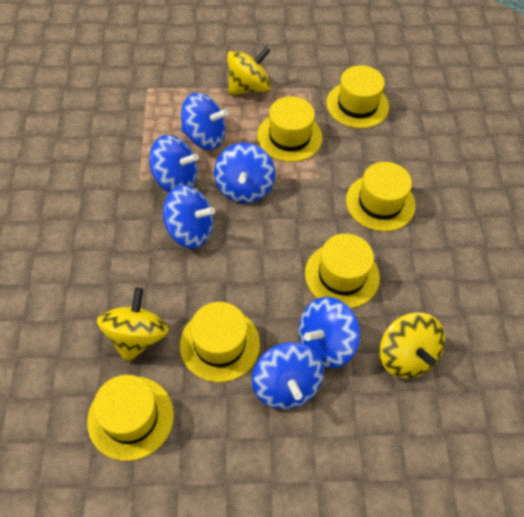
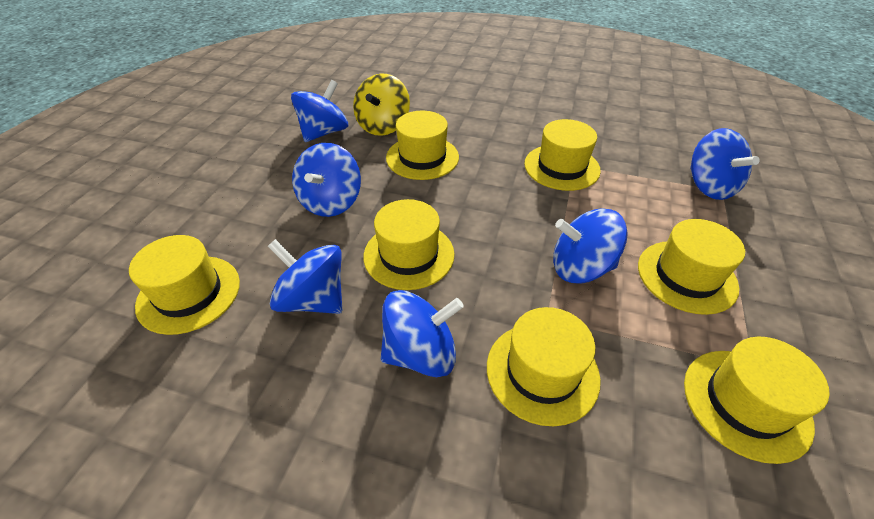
yellow hat: 6 -> 7
yellow spinning top: 3 -> 1

